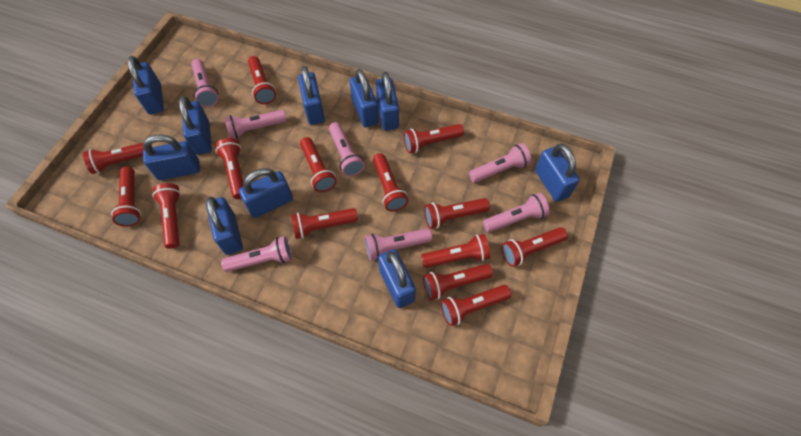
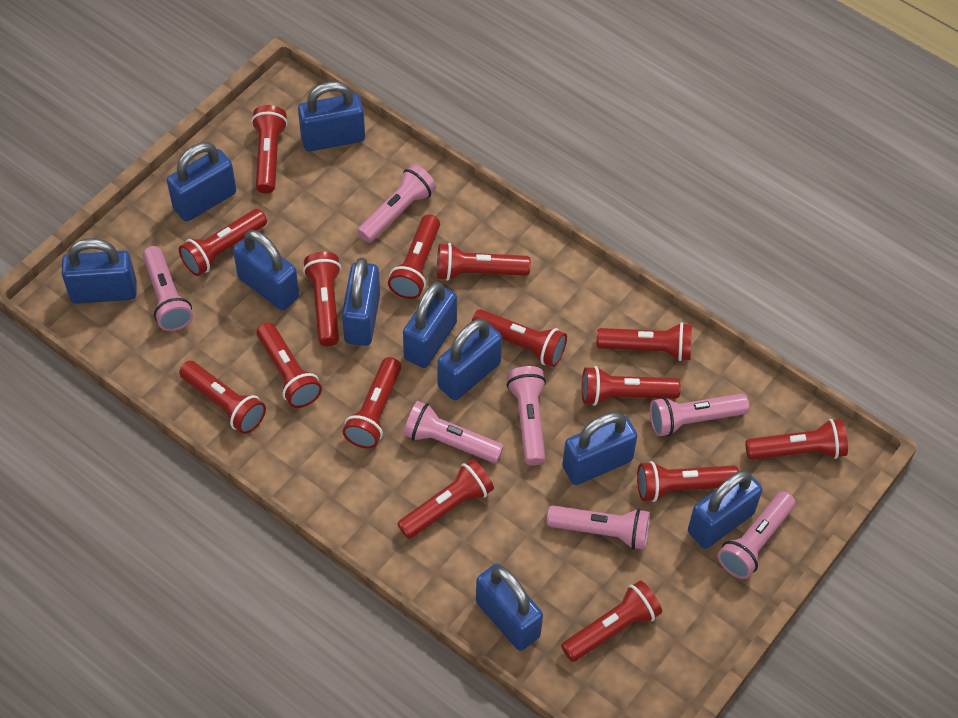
red flashlight: 14 -> 15

